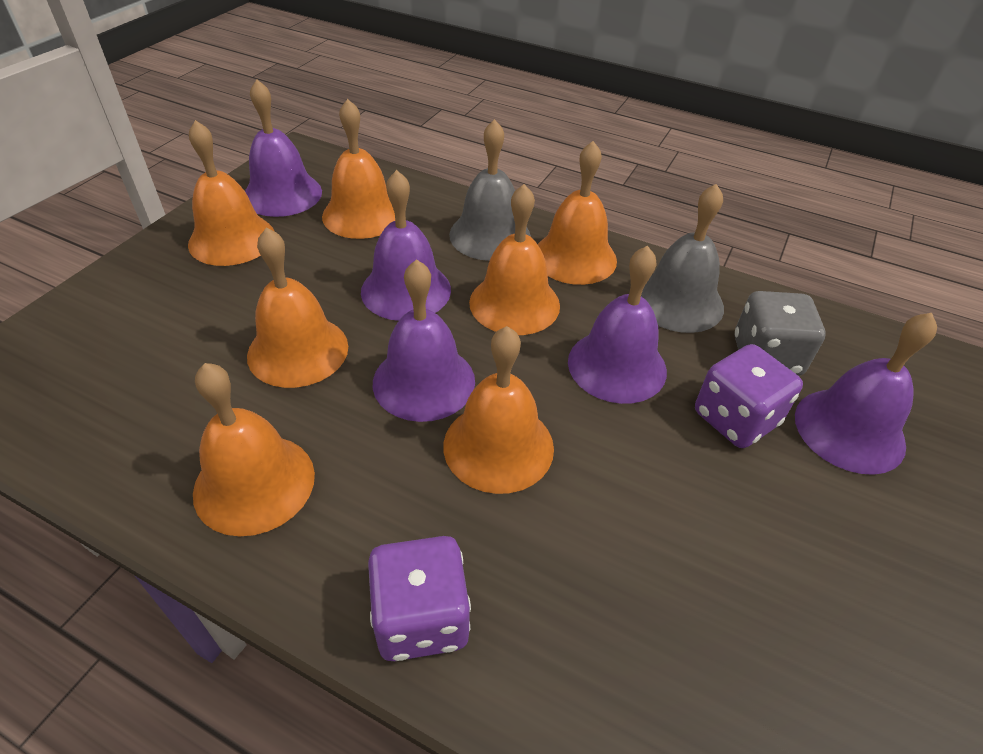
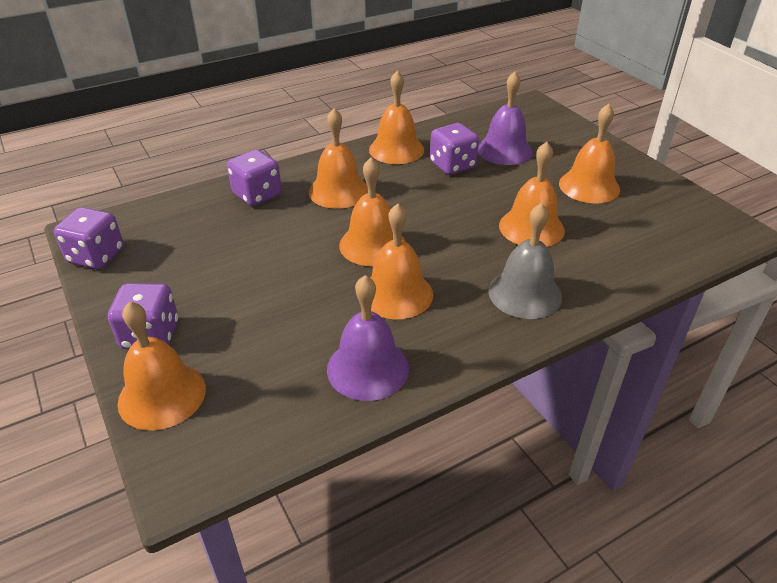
grey bell: 2 -> 1
grey dice: 1 -> 0
purple bell: 5 -> 2
purple dice: 2 -> 4

